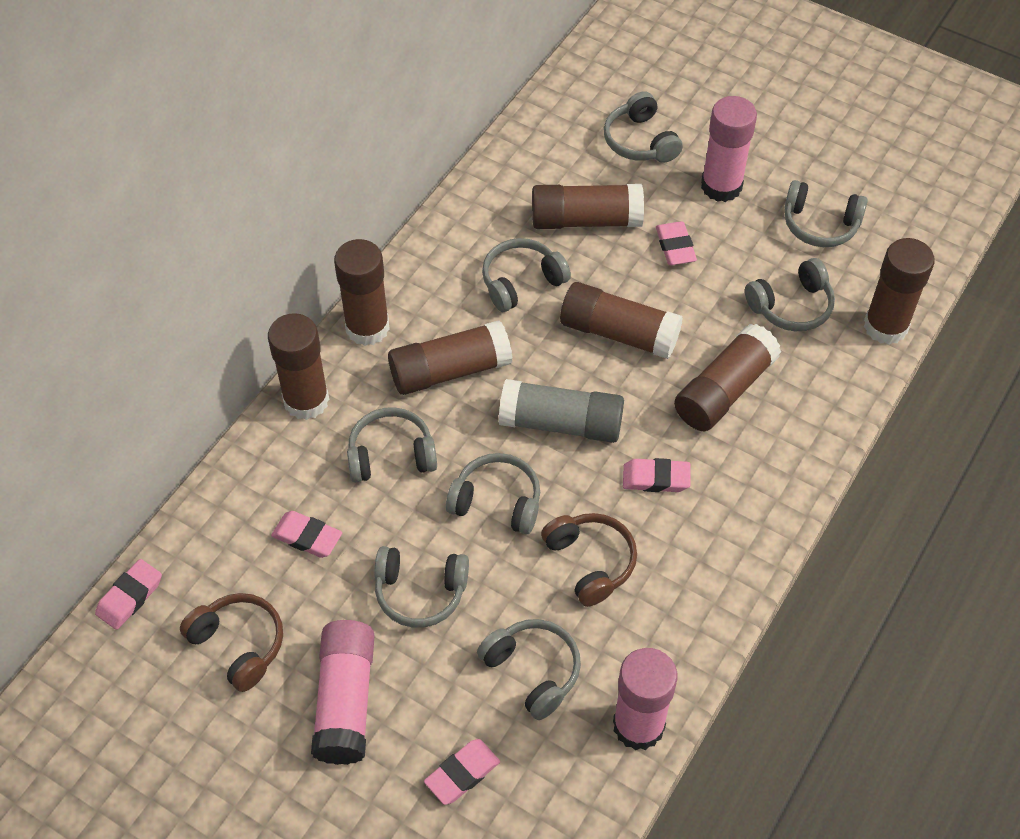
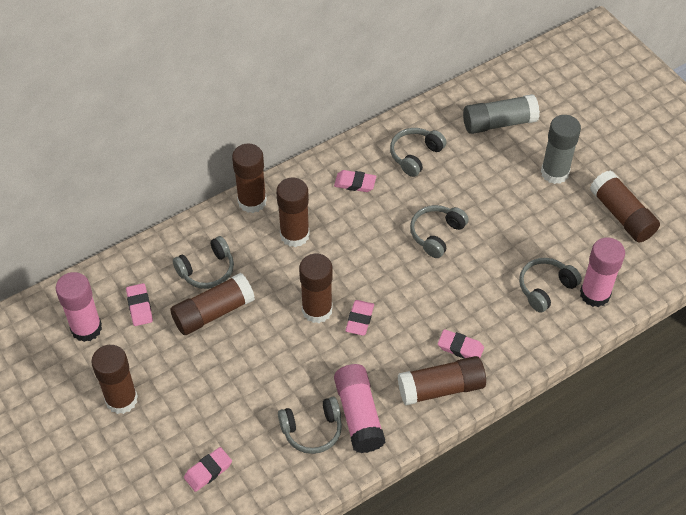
brown headphones: 2 -> 0
grey glue stick: 1 -> 2
grey headphones: 8 -> 5

